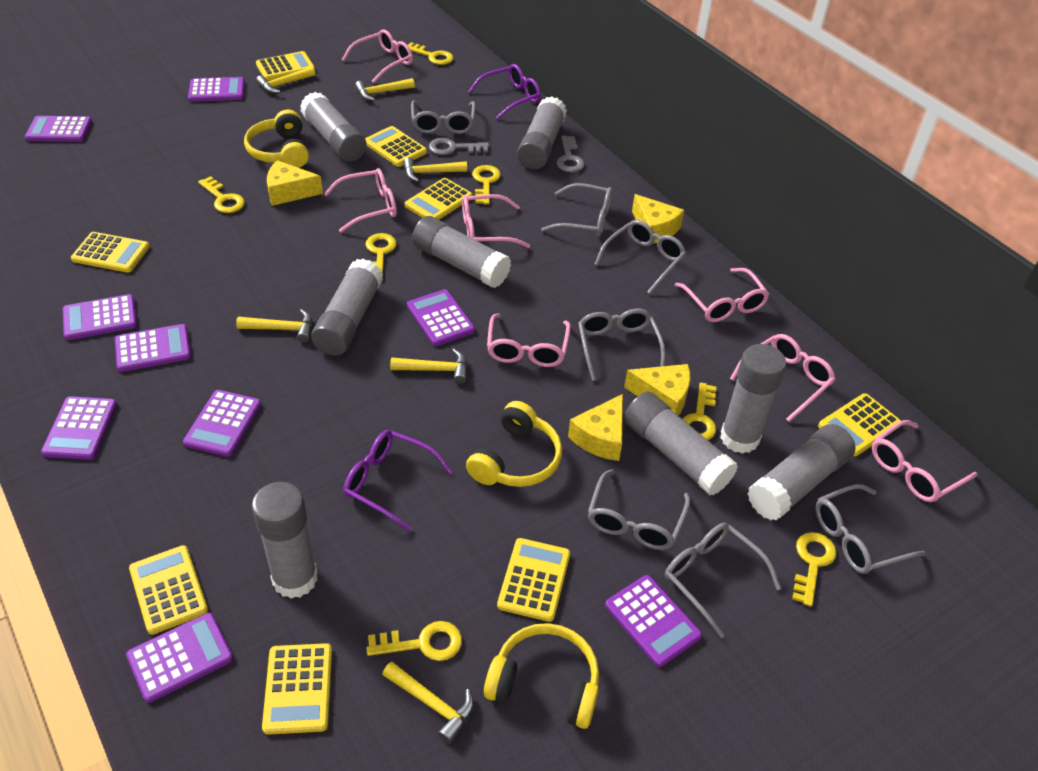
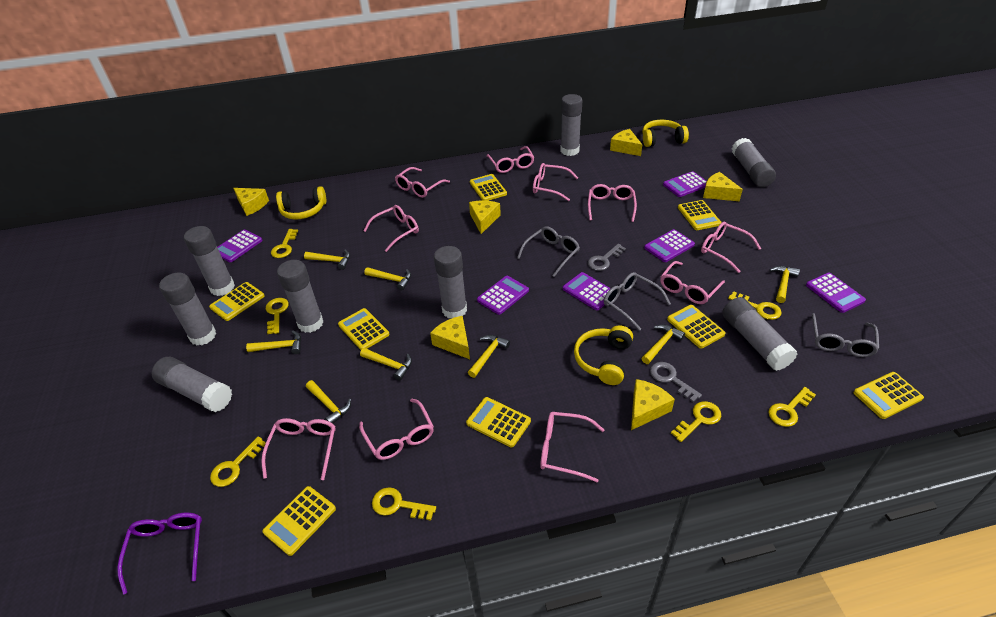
grey glasses: 7 -> 3
pink glasses: 7 -> 10
purple calculator: 9 -> 6
purple glasses: 2 -> 1
yellow cheese: 4 -> 6
yellow hammer: 6 -> 8

